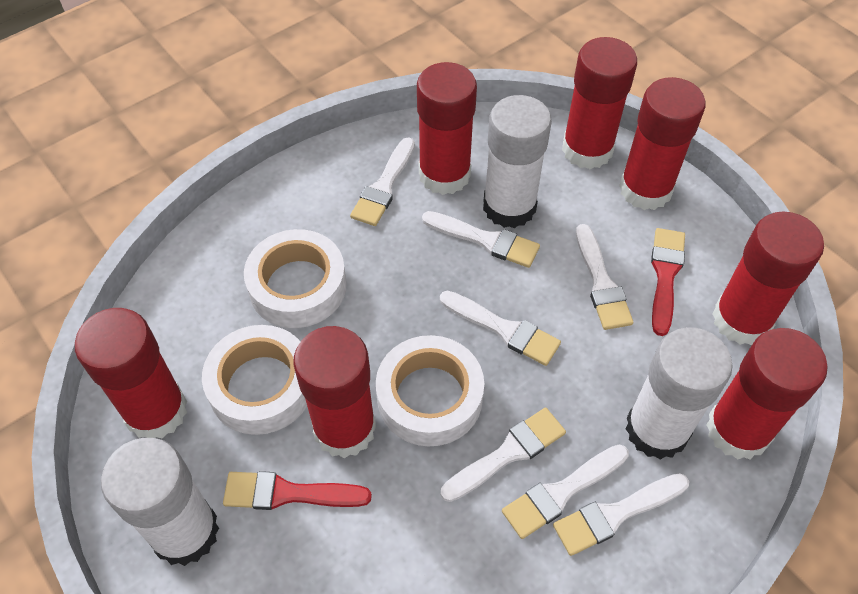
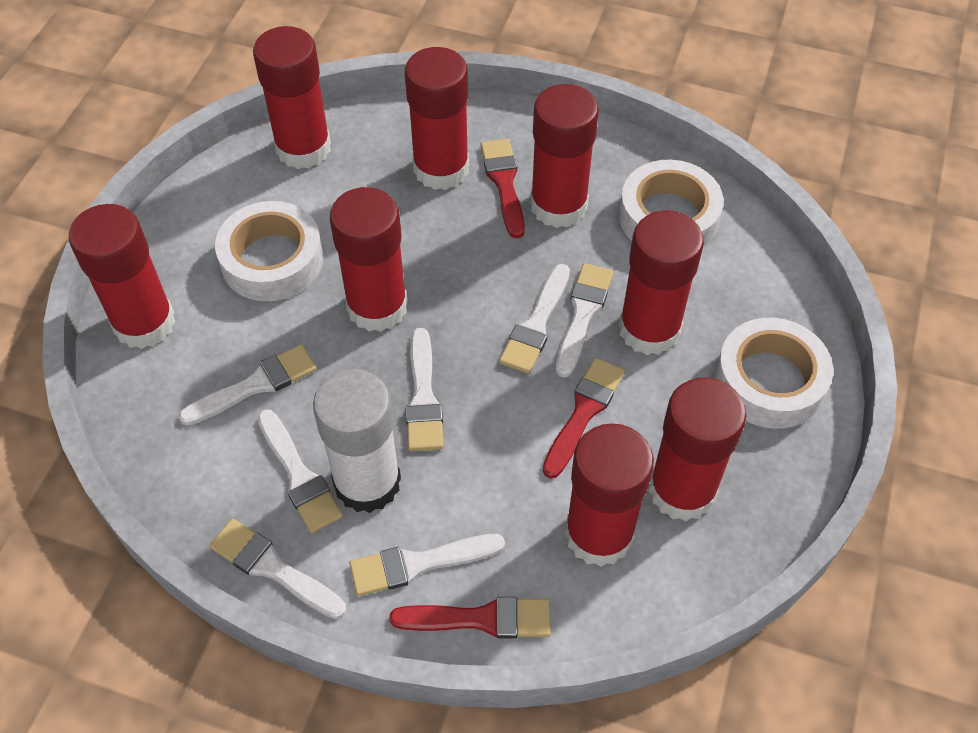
red brush: 2 -> 3
red glue stick: 7 -> 8
white glue stick: 3 -> 1

